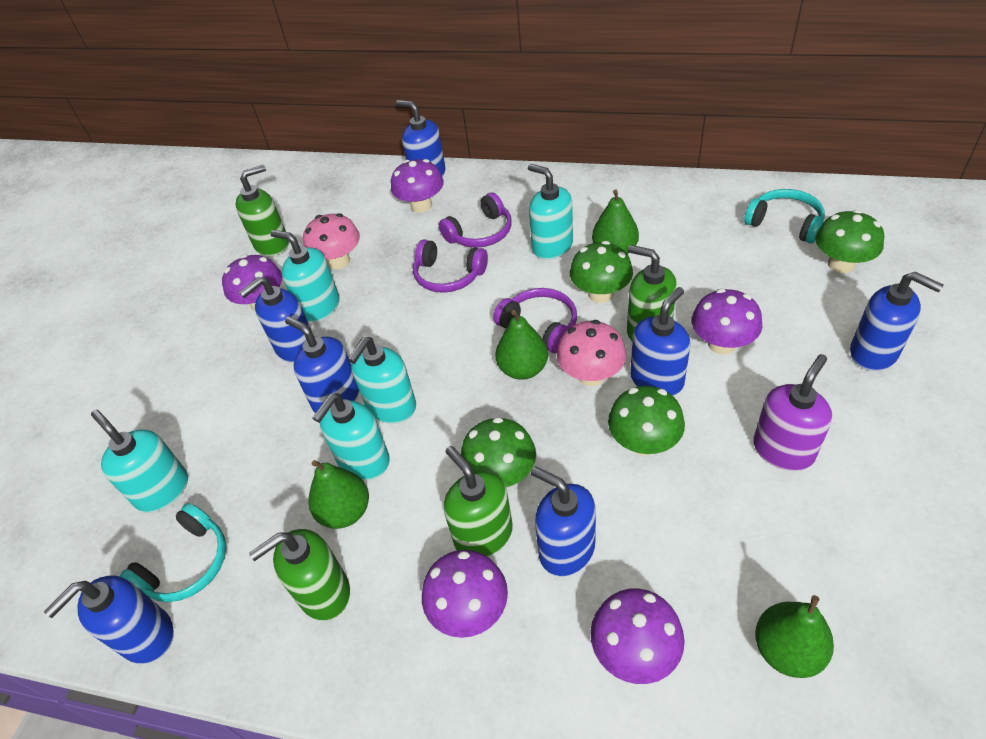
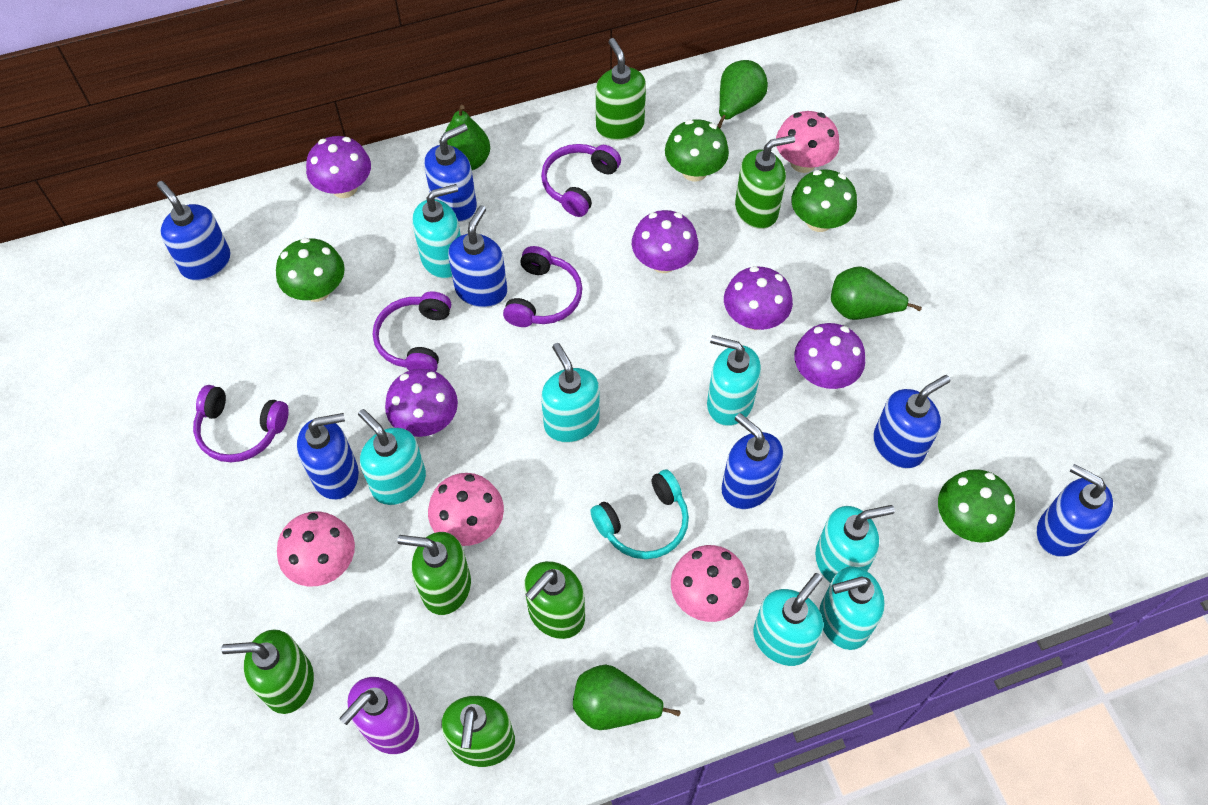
green soap dispenser: 4 -> 6
pink mushroom: 2 -> 4
purple headphones: 3 -> 4
turquoise headphones: 2 -> 1
turquoise soap dispenser: 5 -> 7

